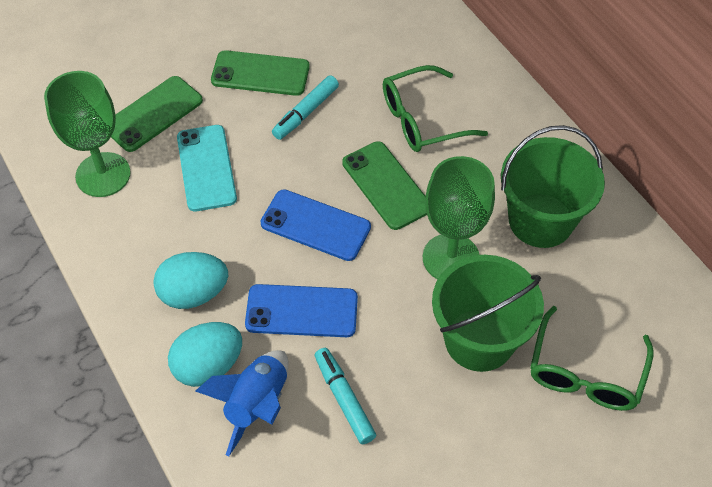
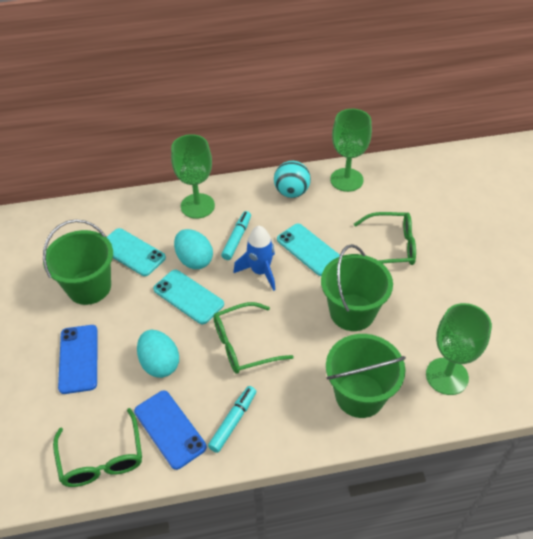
green bucket: 2 -> 3
green glasses: 2 -> 3
green goblet: 2 -> 3
green phone: 3 -> 0
turquoise ball: 0 -> 1
turquoise phone: 1 -> 3

